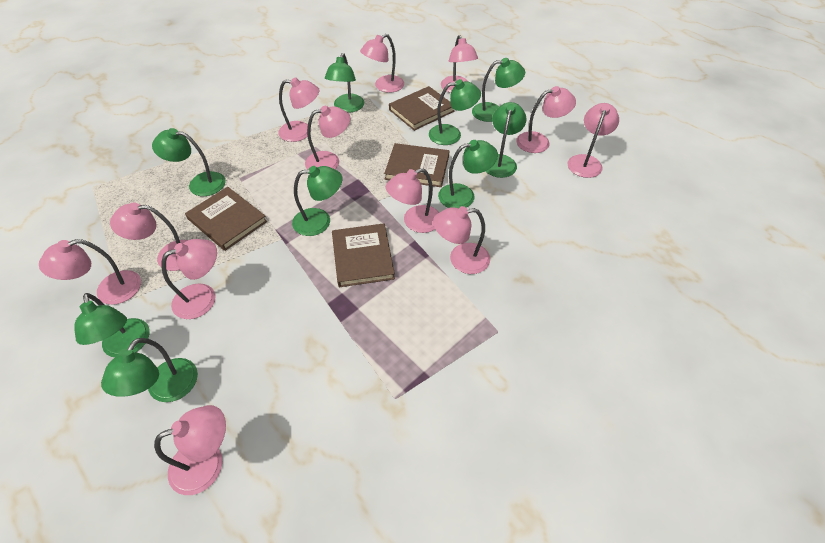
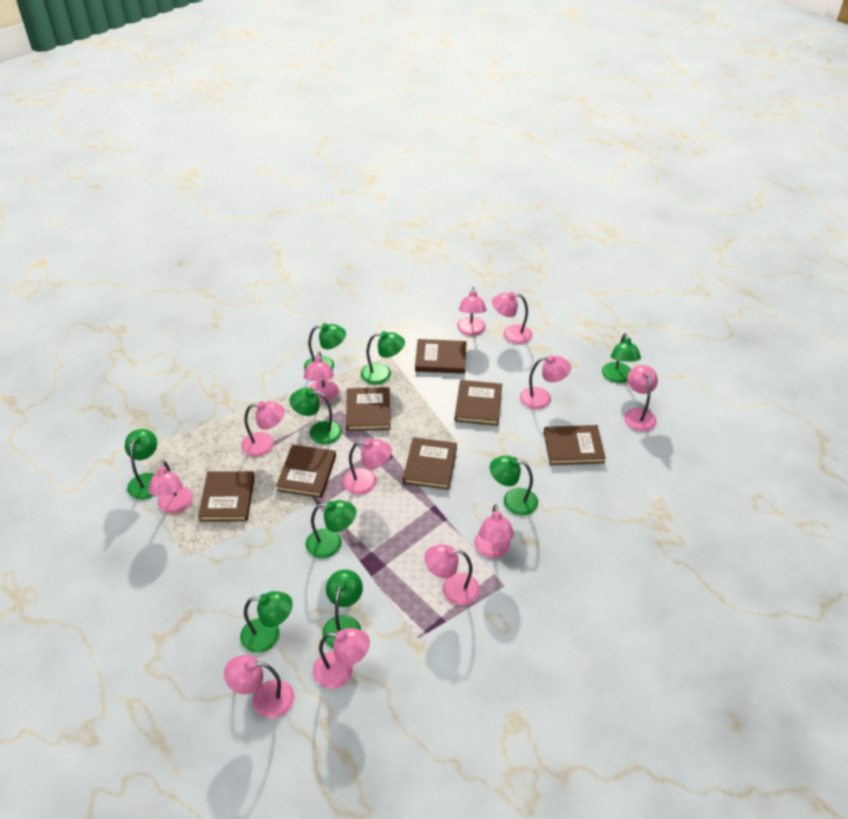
brown book: 4 -> 7

